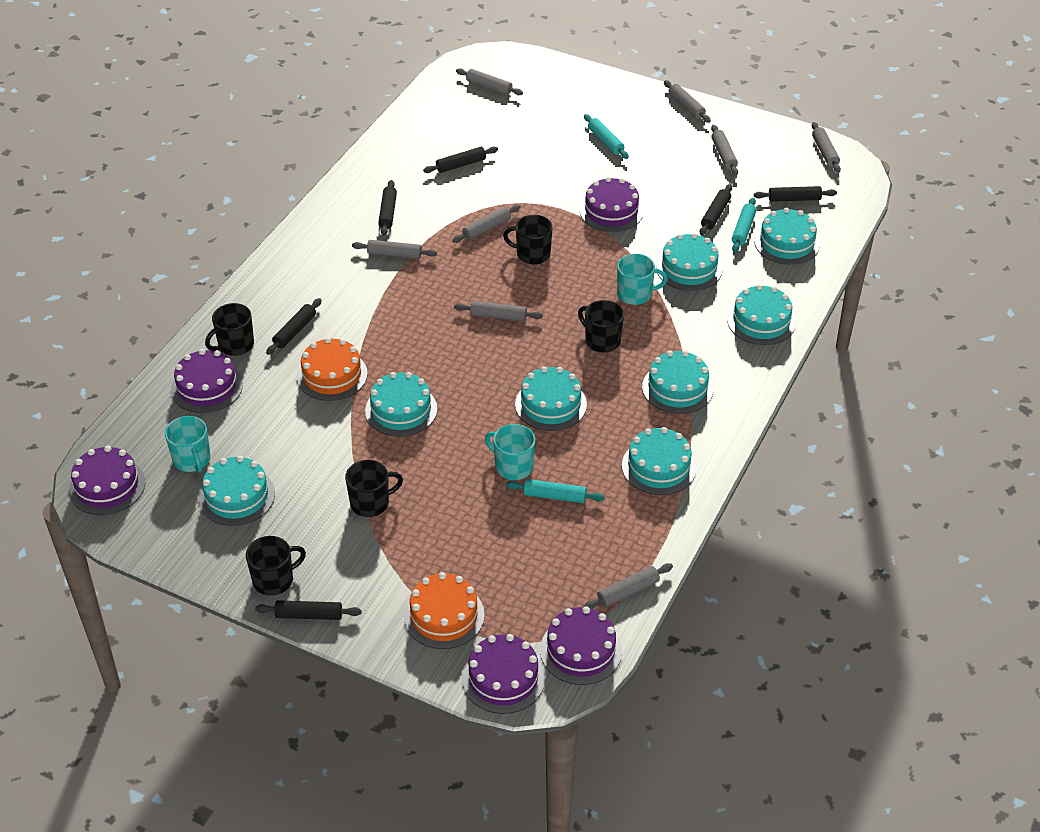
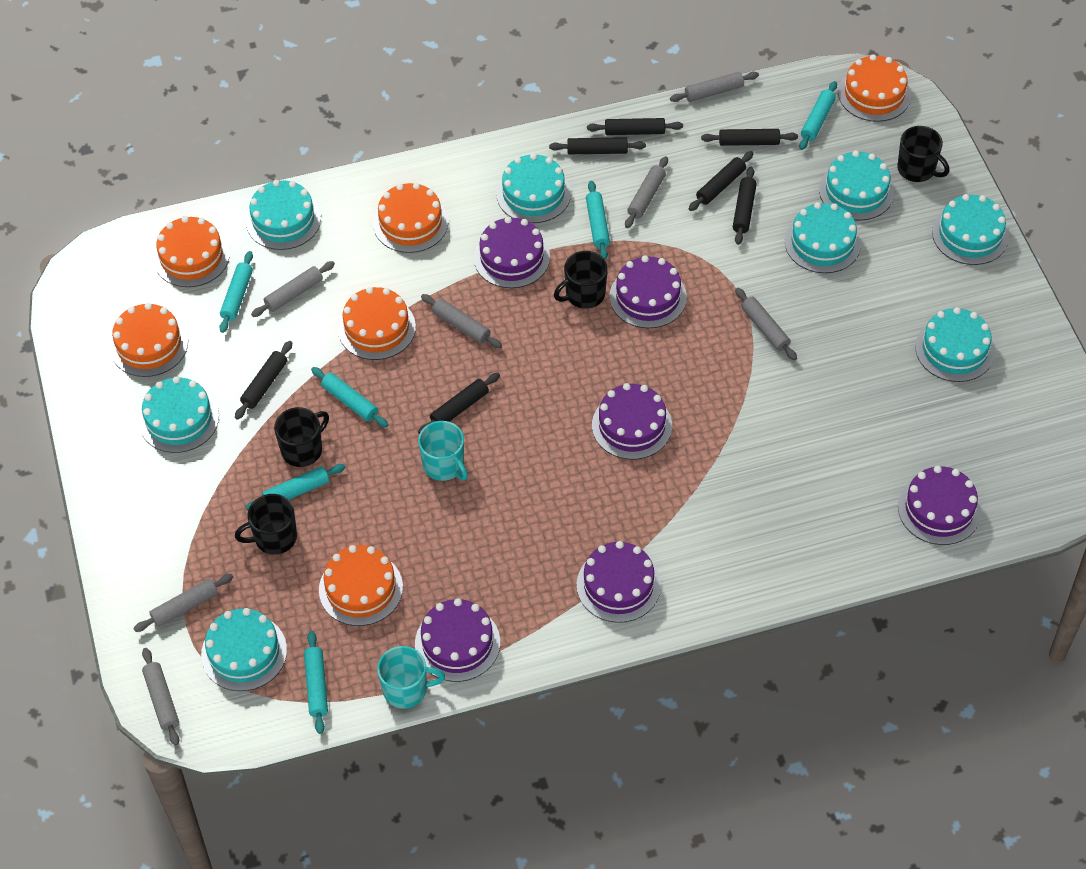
black mug: 5 -> 4
black rolling pin: 6 -> 7
grey rolling pin: 8 -> 7
orange cake: 2 -> 6
purple cake: 5 -> 6
turquoise mug: 3 -> 2
turquoise rolling pin: 3 -> 6

